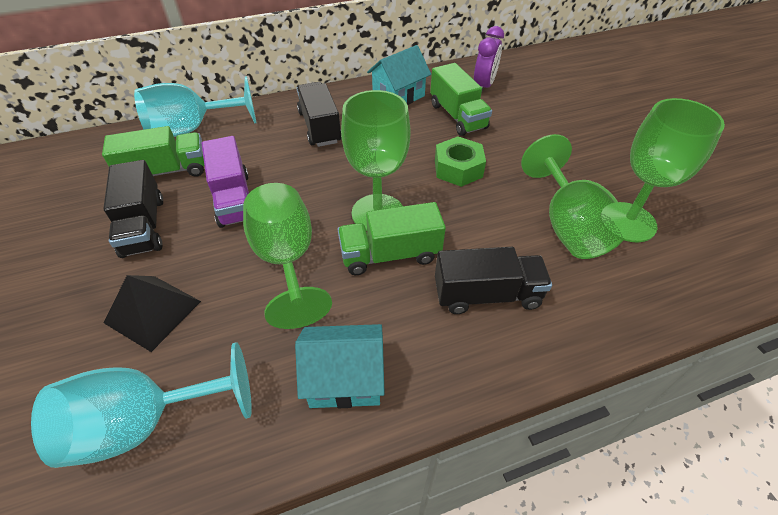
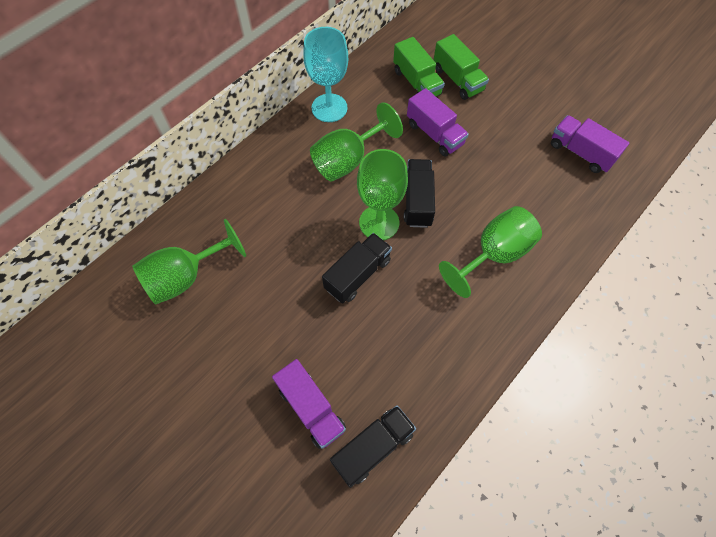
black pyramid: 1 -> 0
green nut: 1 -> 0
green truck: 3 -> 2
purple clock: 1 -> 0
purple truck: 1 -> 3
turquoise goblet: 2 -> 1
turquoise house: 2 -> 0

